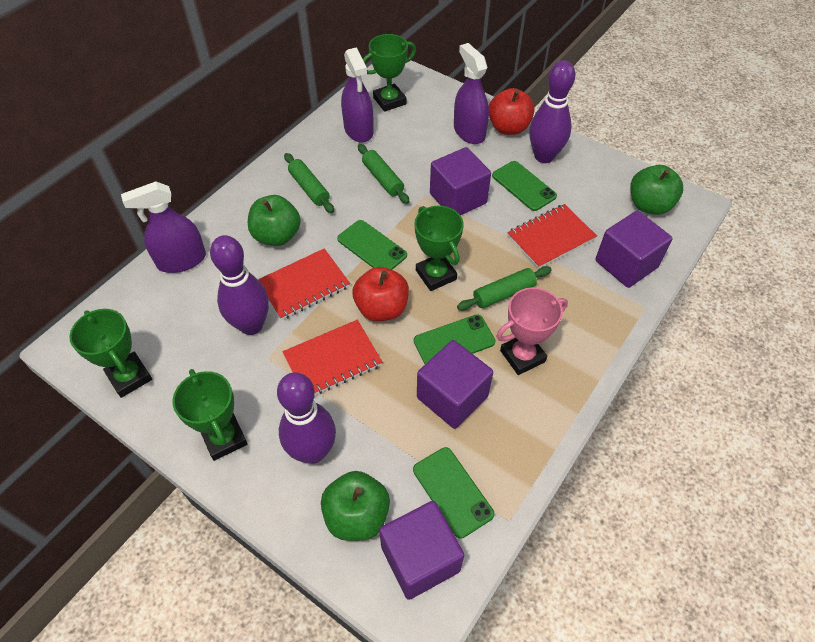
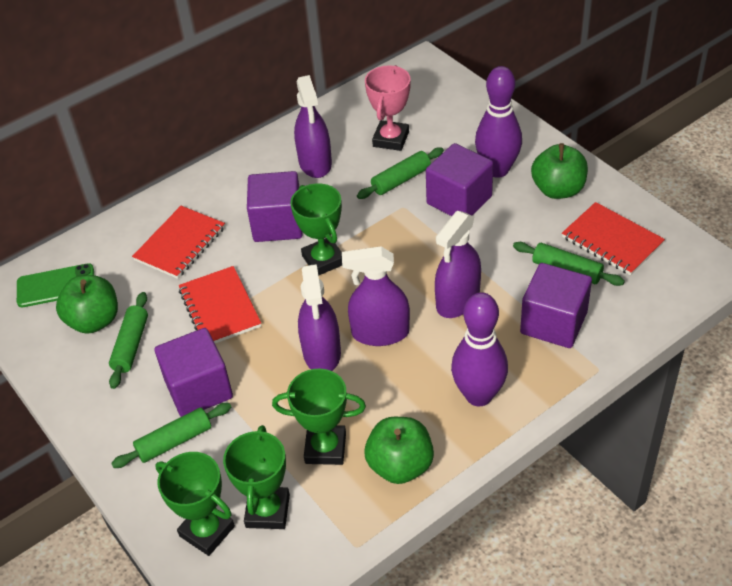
green phone: 4 -> 1
green rolling pin: 3 -> 4
purple bowling pin: 3 -> 2
purple spray bottle: 3 -> 4
red apple: 2 -> 0

